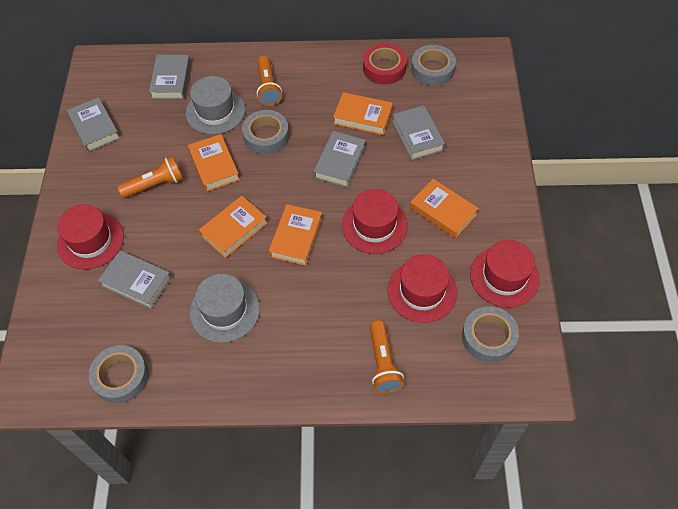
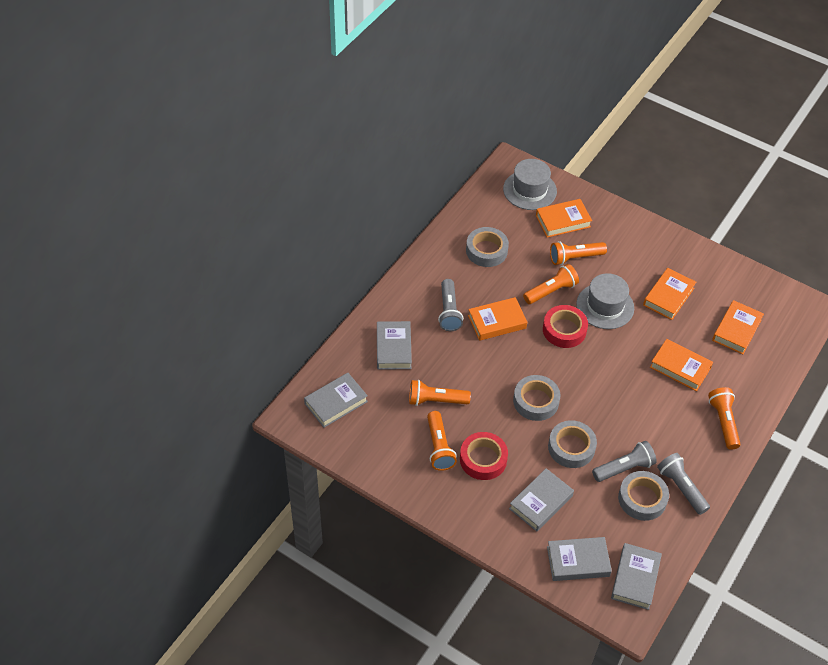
grey flashlight: 0 -> 3
orange flashlight: 3 -> 5
red hat: 4 -> 0
red tape: 1 -> 2

